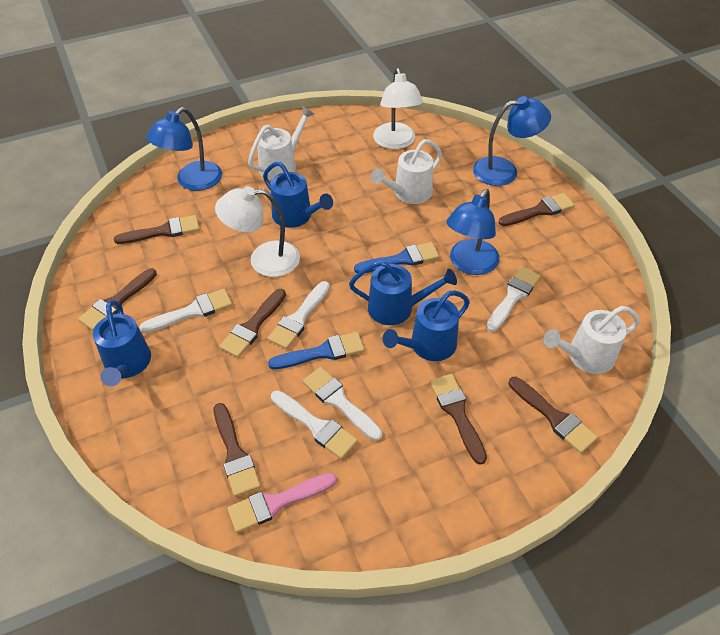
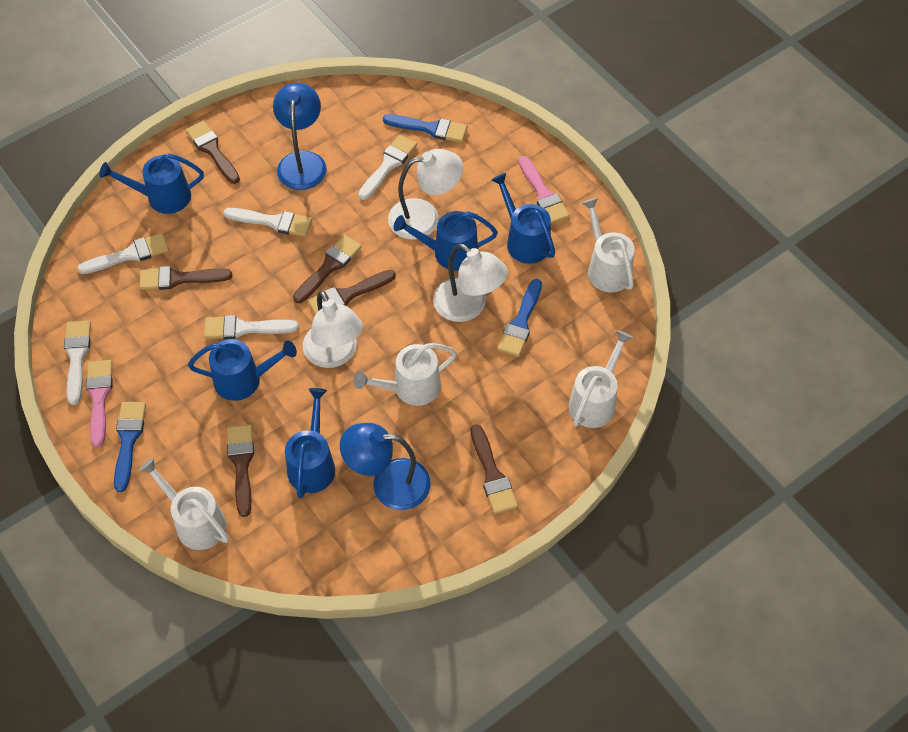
blue brush: 2 -> 3
blue lamp: 3 -> 2
blue watering can: 4 -> 5
brown brush: 7 -> 6
pink brush: 1 -> 2
white lamp: 2 -> 3
white watering can: 3 -> 4

